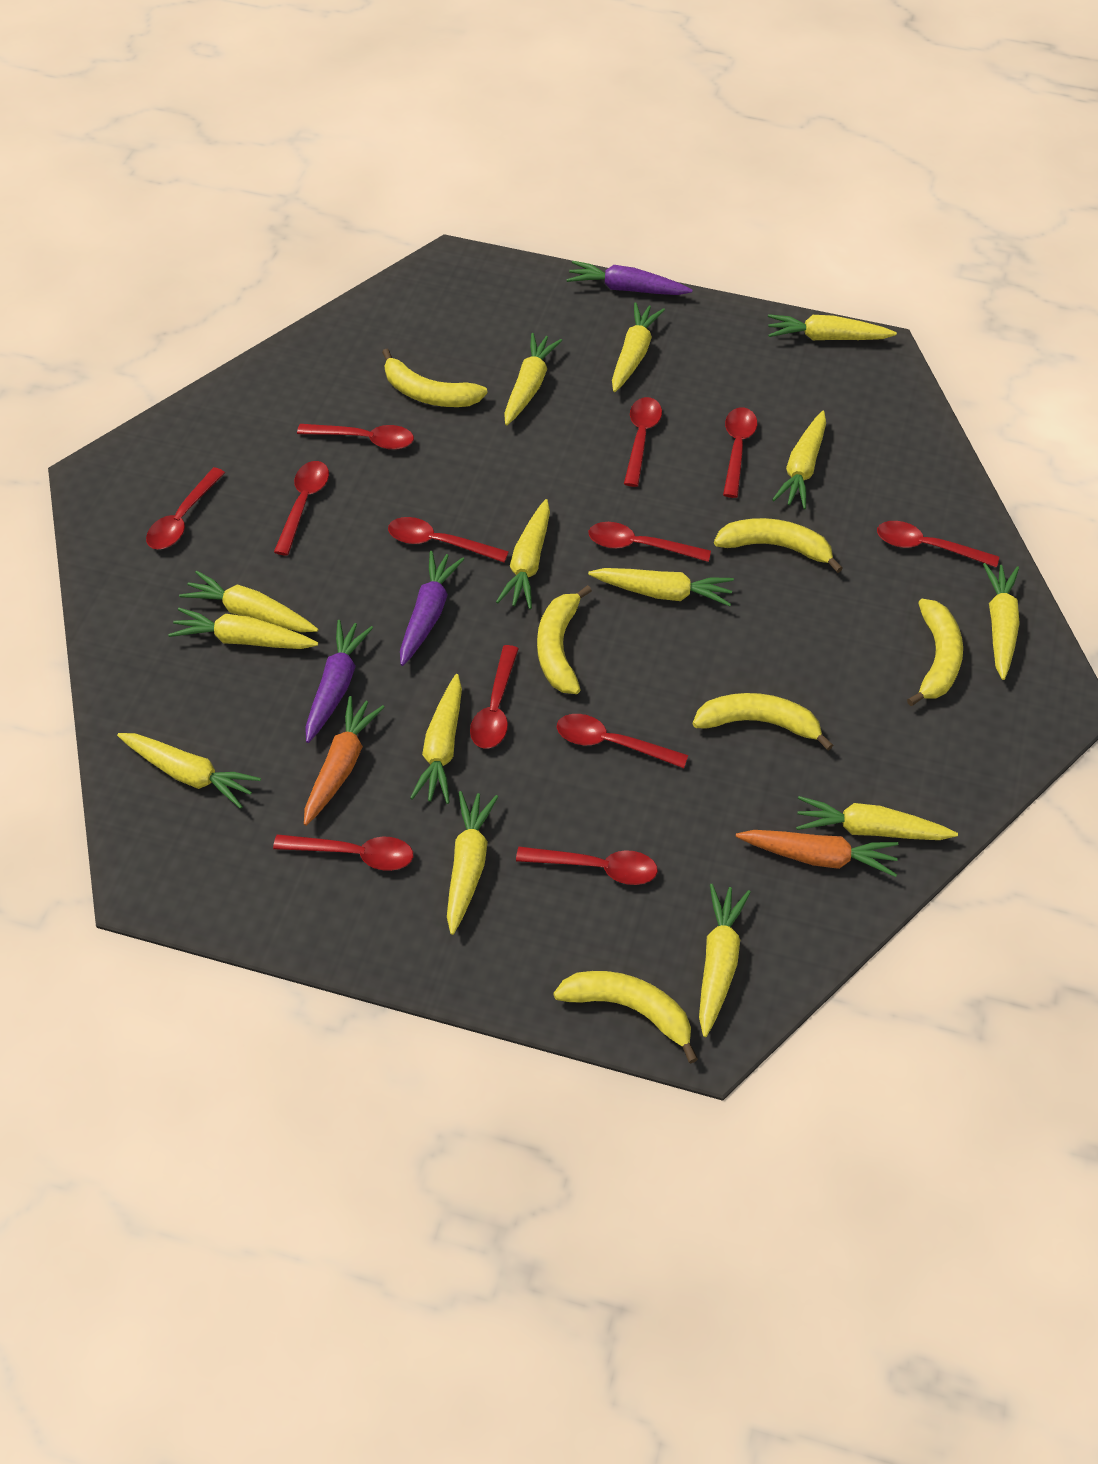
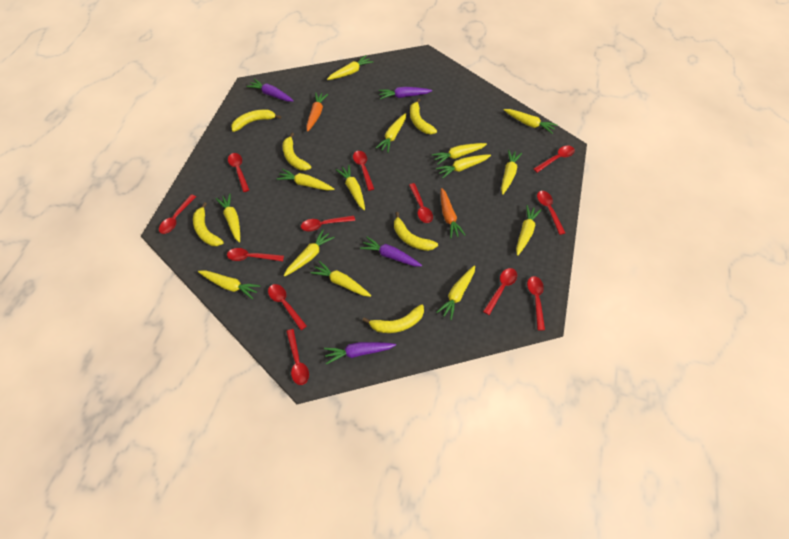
purple carrot: 3 -> 4

